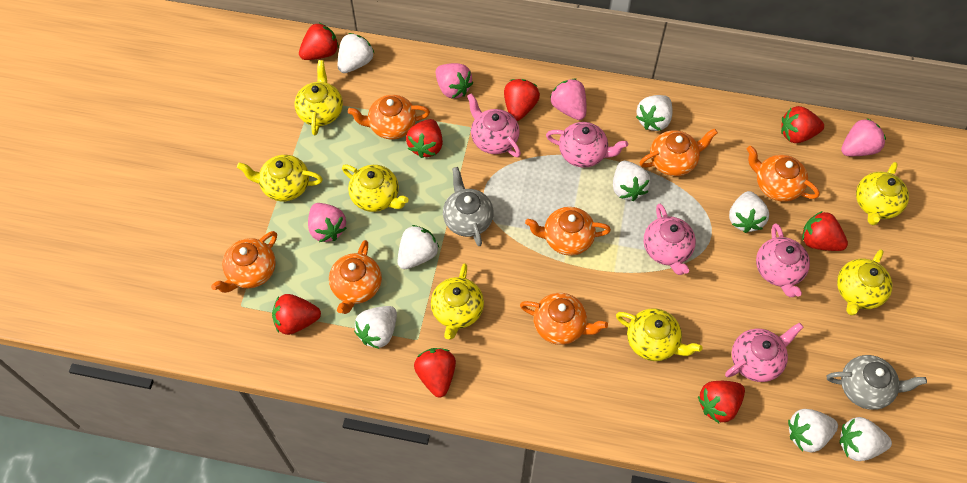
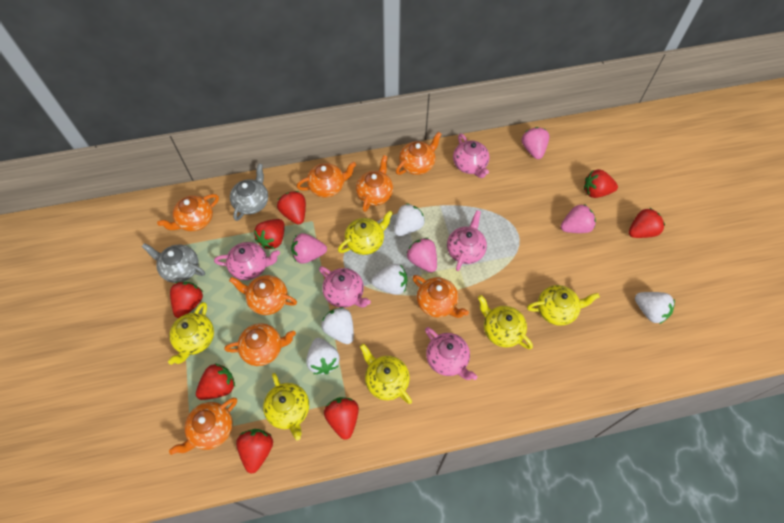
orange teapot: 7 -> 8
white strawberry: 8 -> 5
yellow teapot: 7 -> 6

